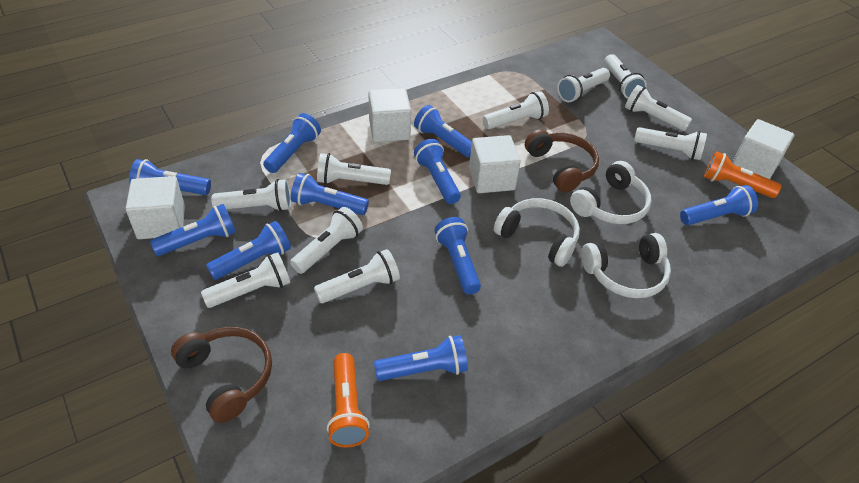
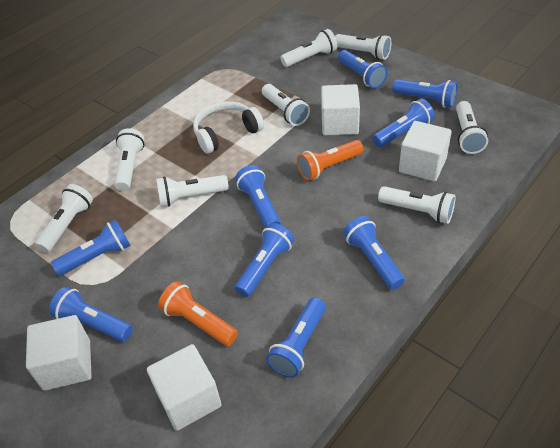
blue flashlight: 10 -> 9
brown headphones: 2 -> 0
white flashlight: 10 -> 8
white headphones: 3 -> 1

